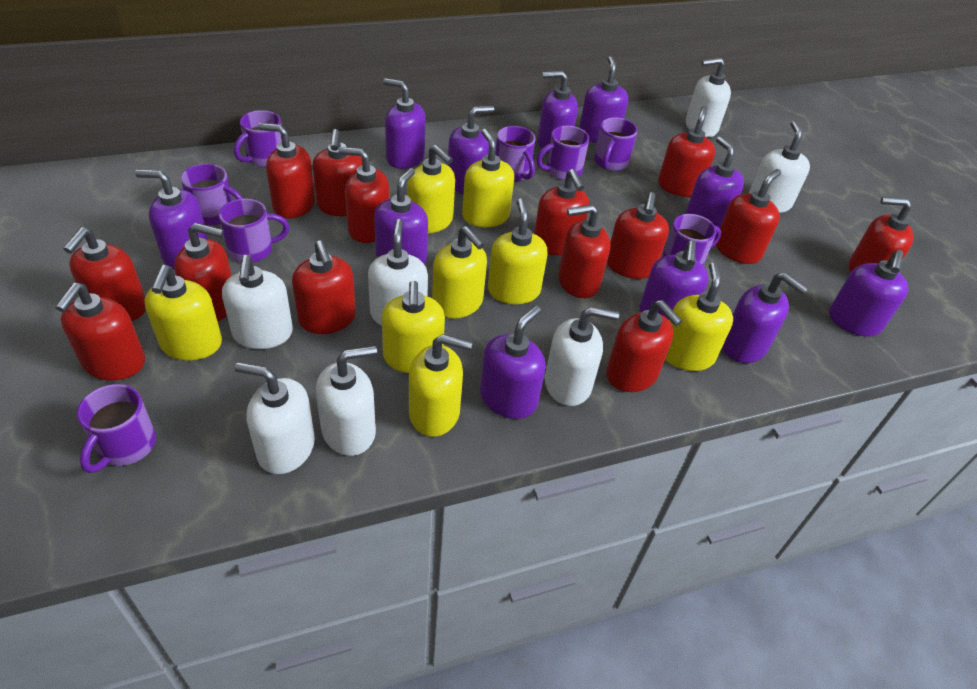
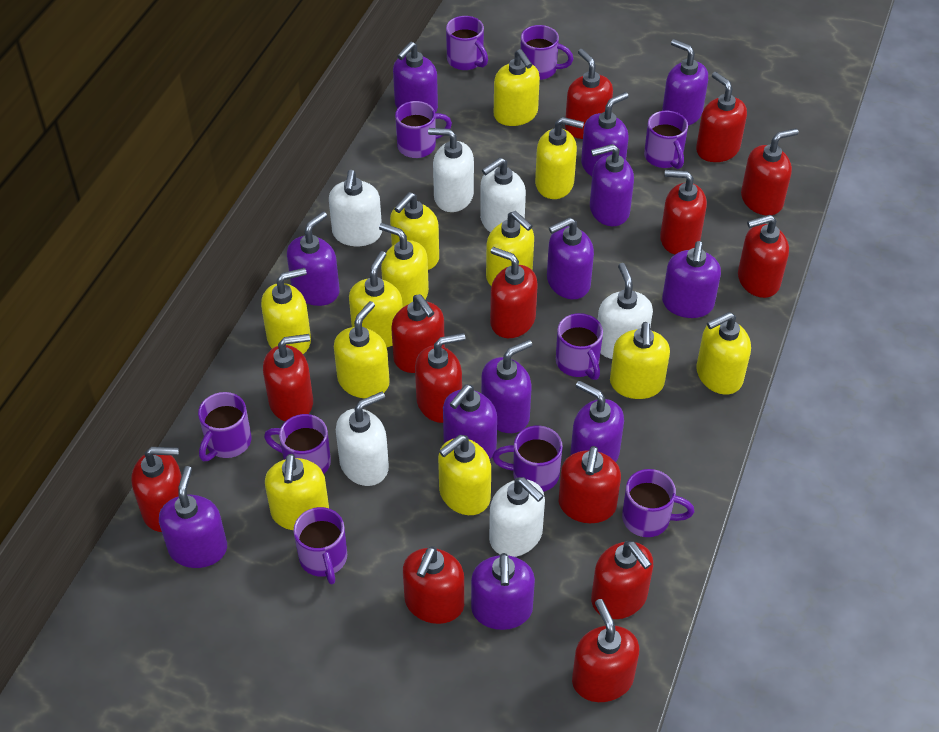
purple mug: 8 -> 10
purple soap dispenser: 11 -> 12
white soap dispenser: 7 -> 6
yellow soap dispenser: 8 -> 12

